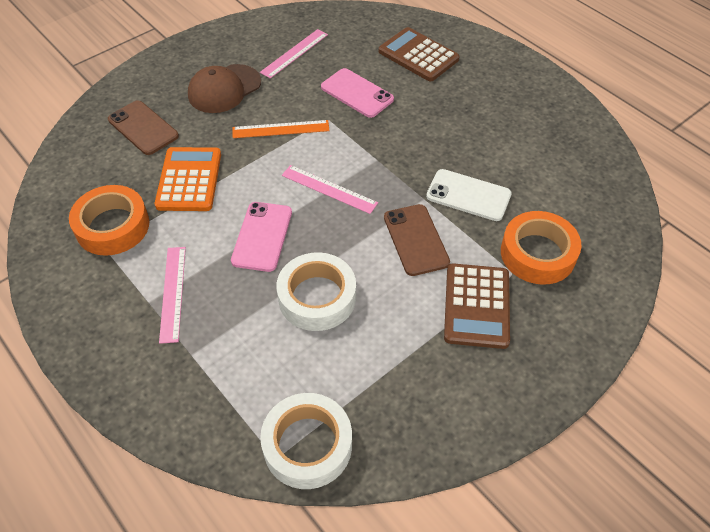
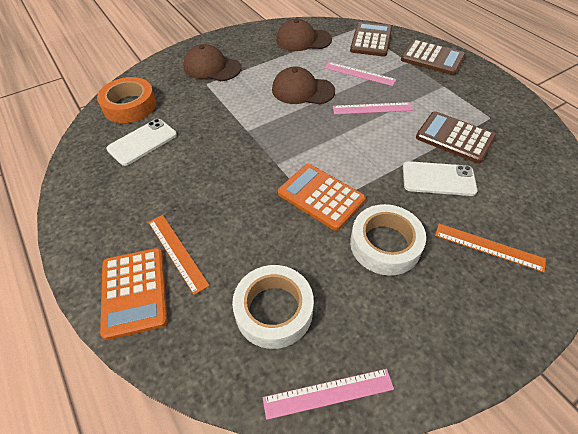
brown calculator: 2 -> 3
brown cap: 1 -> 3
brown phone: 2 -> 0
orange calculator: 1 -> 2
orange ruler: 1 -> 2
orange tape: 2 -> 1
pink phone: 2 -> 0
white phone: 1 -> 2

